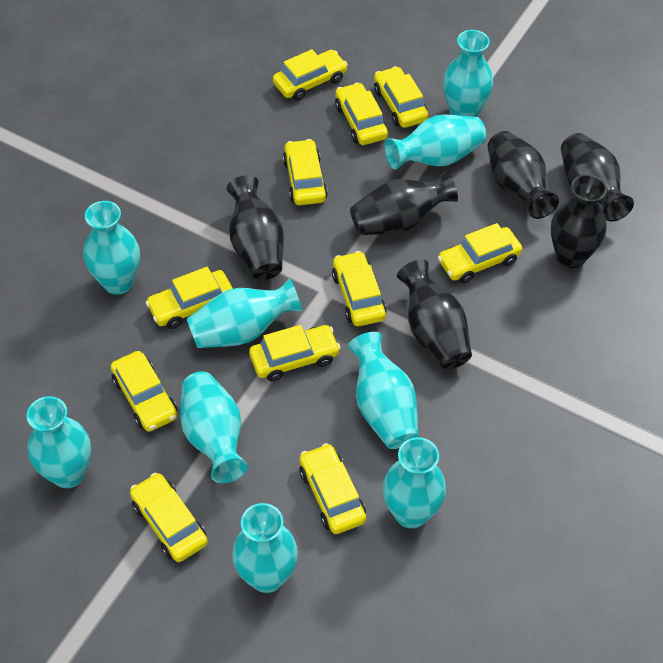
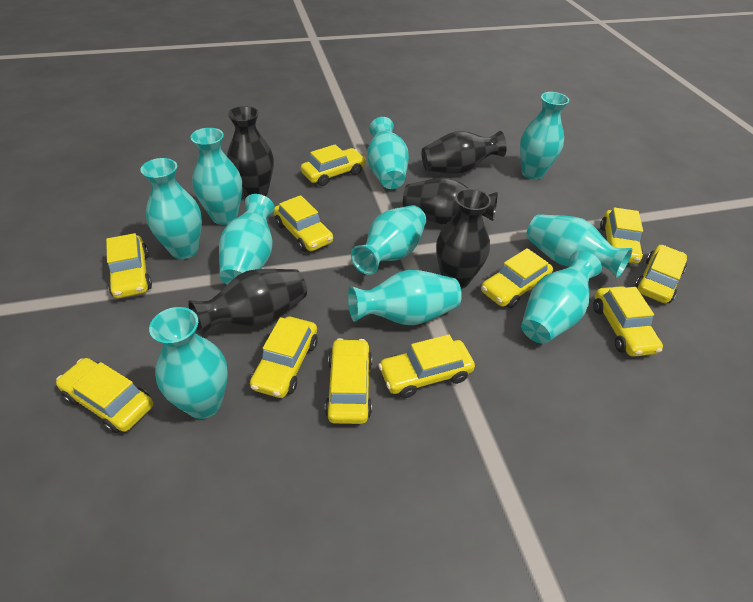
black vase: 6 -> 5
turquoise vase: 9 -> 10

